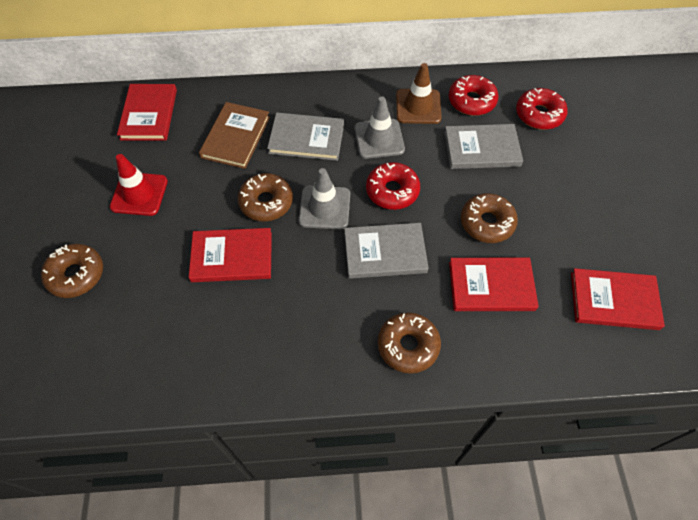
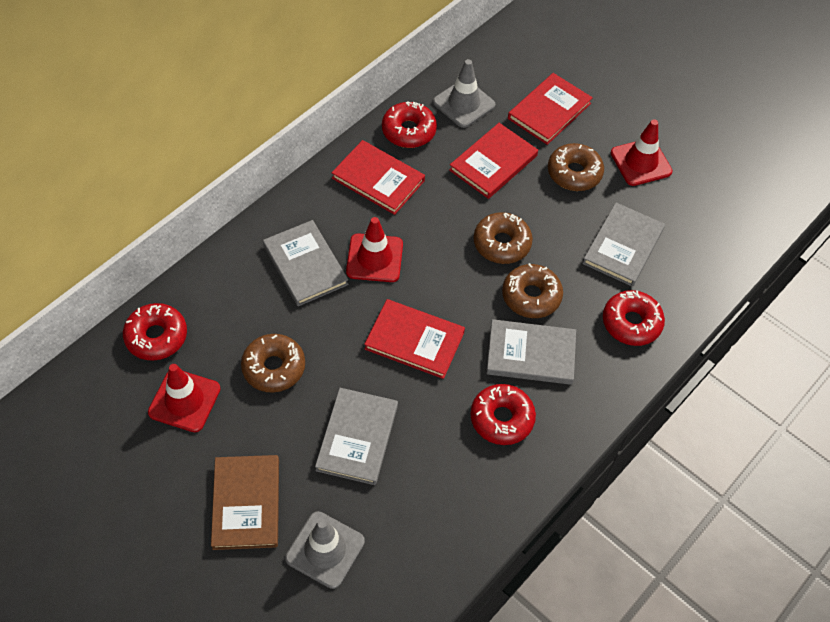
brown traffic cone: 1 -> 0
grey book: 3 -> 4
red donut: 3 -> 4
red traffic cone: 1 -> 3

